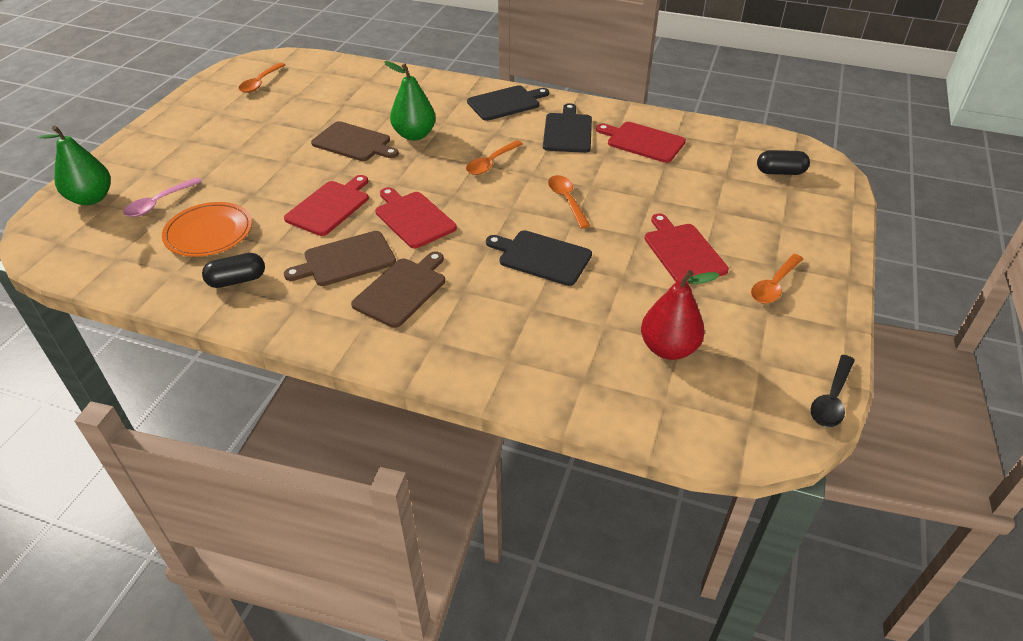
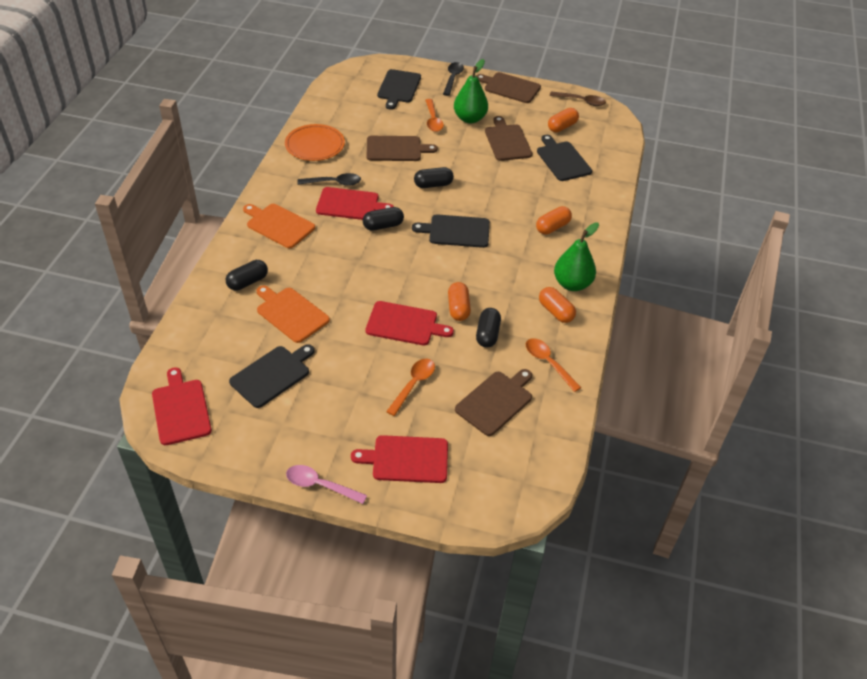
black capsule: 2 -> 4
black cutting board: 3 -> 4
black spoon: 1 -> 2
brown cutting board: 3 -> 4
brown spoon: 0 -> 1
orange capsule: 0 -> 4
orange cutting board: 0 -> 2
orange spoon: 4 -> 3
red pear: 1 -> 0

